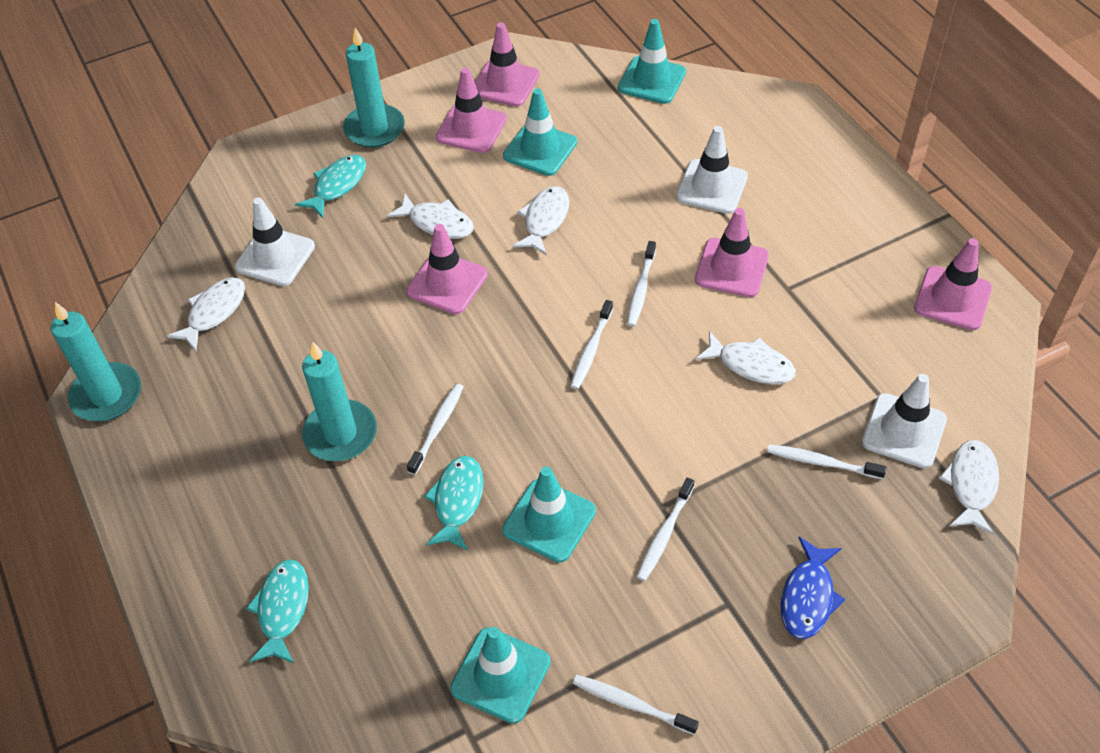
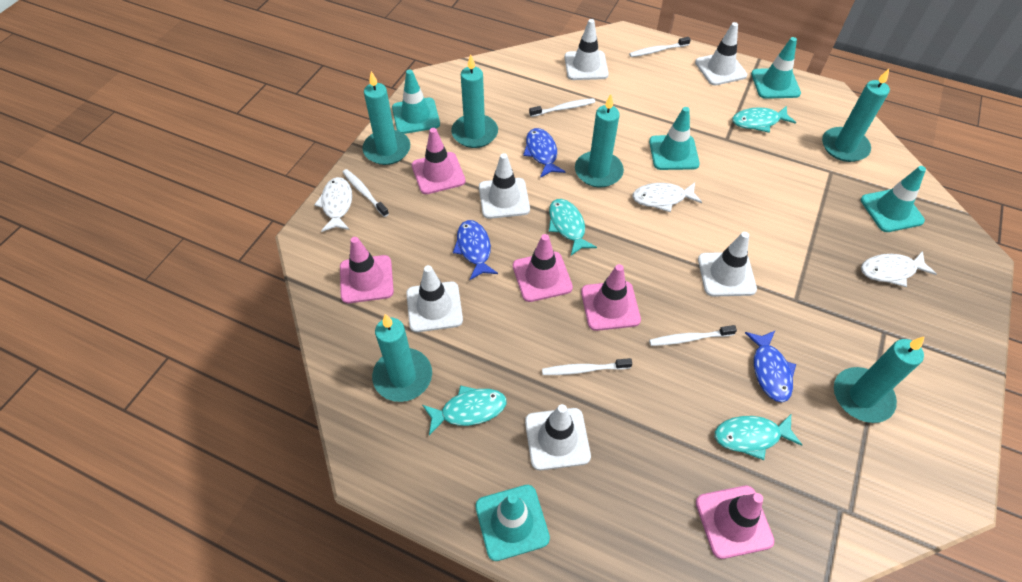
blue fish: 1 -> 3
turquoise candle: 3 -> 6
turquoise fish: 3 -> 4
turquoise traffic cone: 4 -> 5
white fish: 5 -> 3
white toothbrush: 6 -> 5
white traffic cone: 3 -> 6

